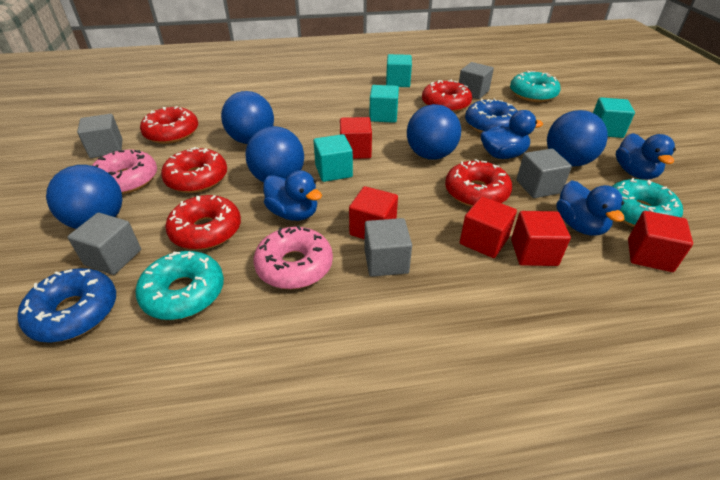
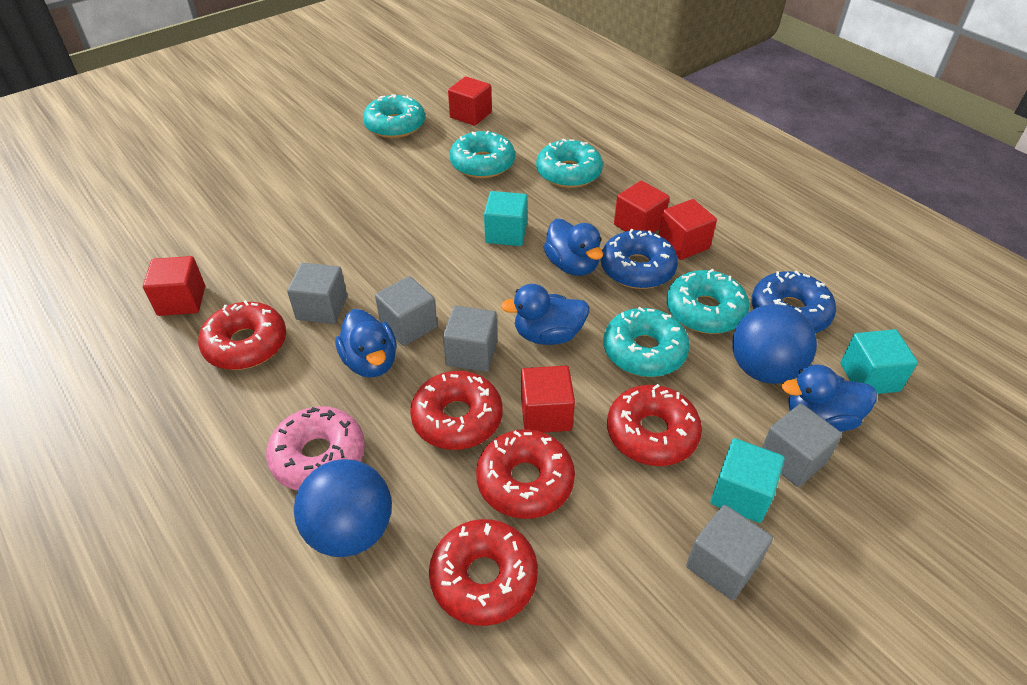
blue ball: 5 -> 2
pink donut: 2 -> 1
turquoise cube: 4 -> 3
turquoise donut: 3 -> 5

